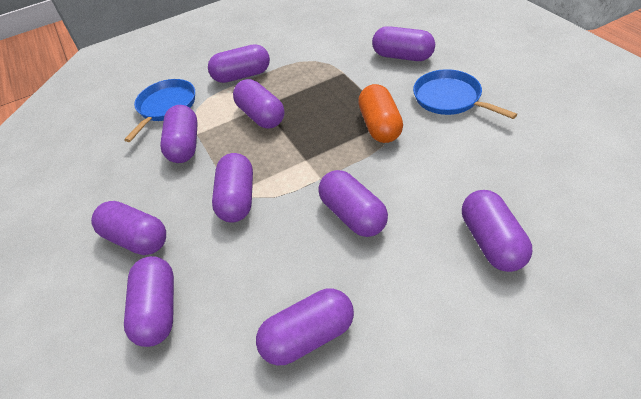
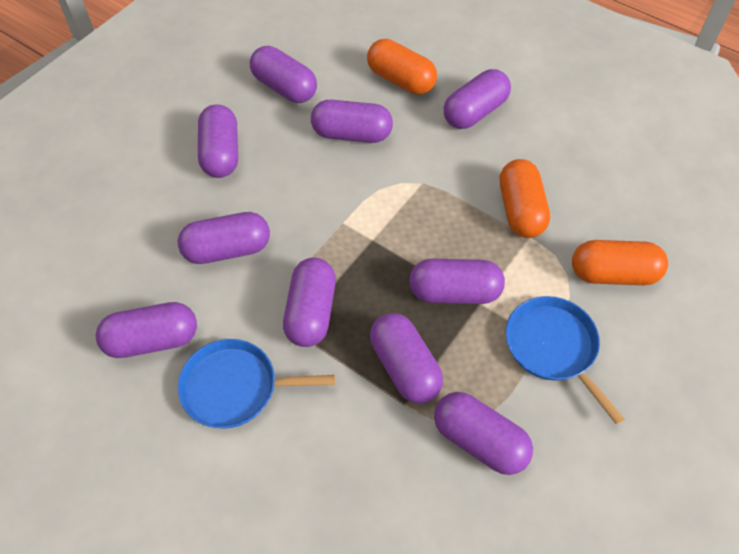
orange capsule: 1 -> 3

